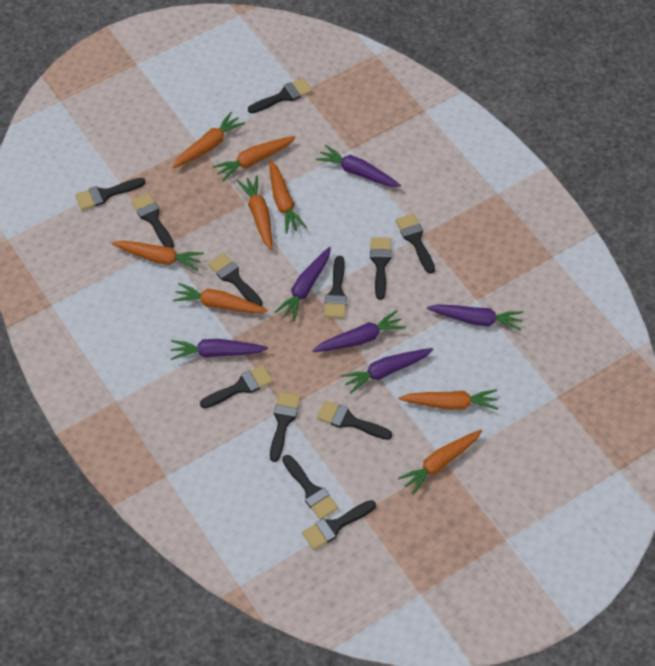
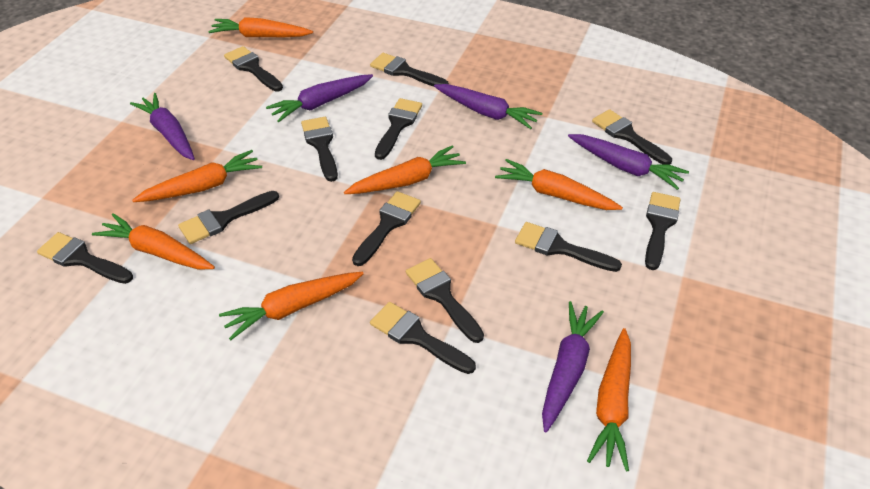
orange carrot: 8 -> 7
purple carrot: 6 -> 5

